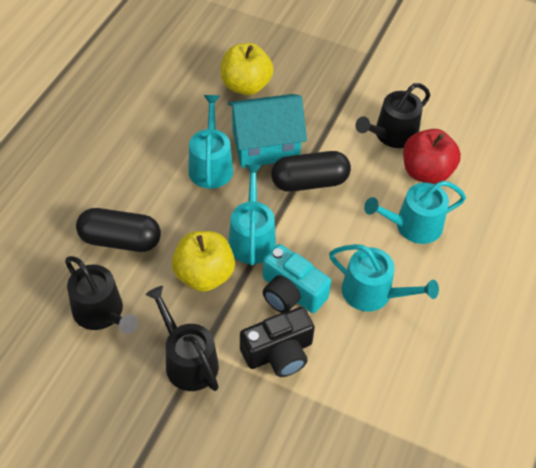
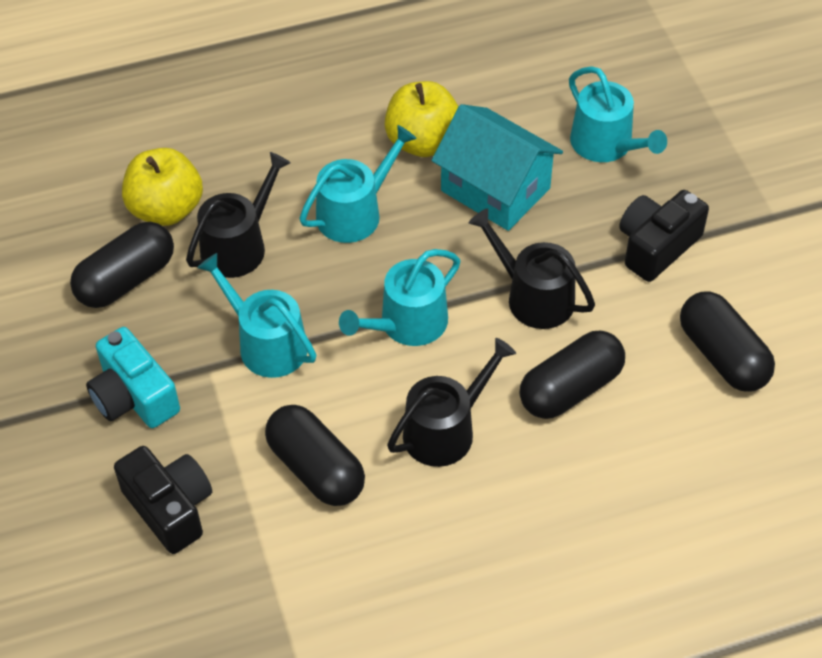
black camera: 1 -> 2
black capsule: 2 -> 4
red apple: 1 -> 0

